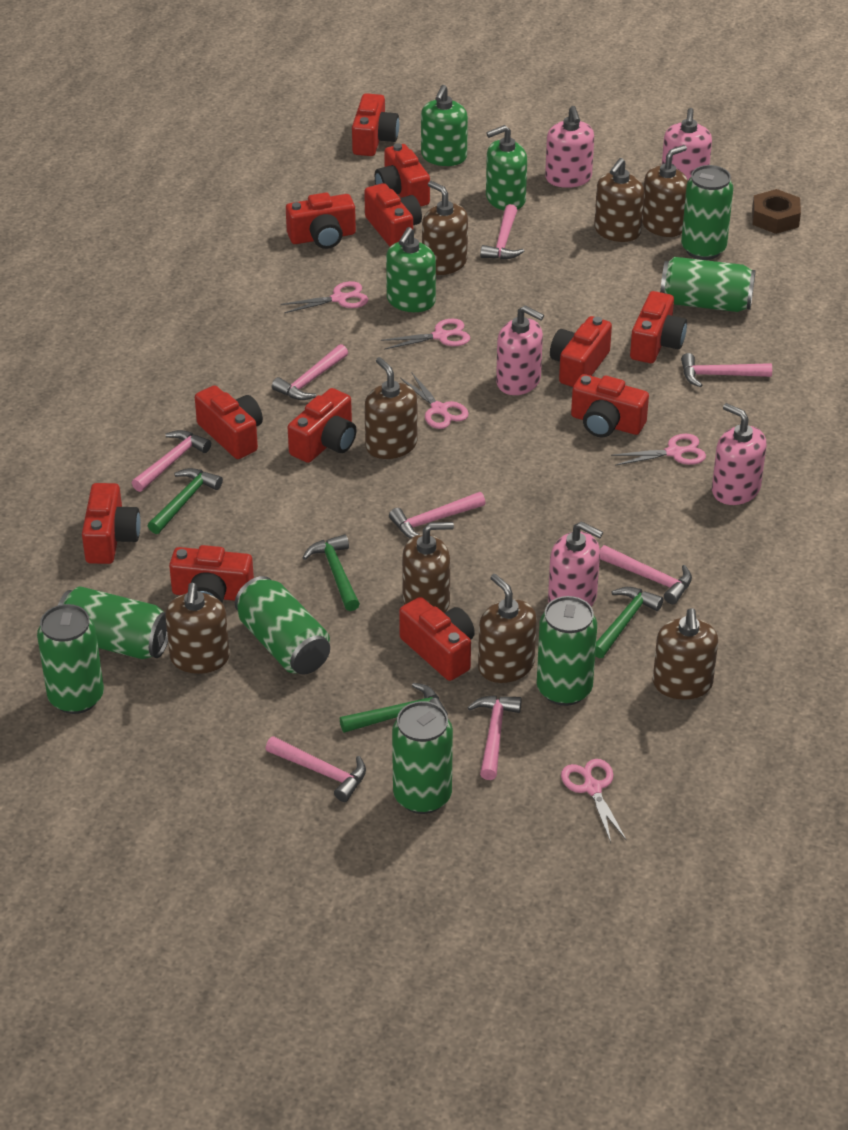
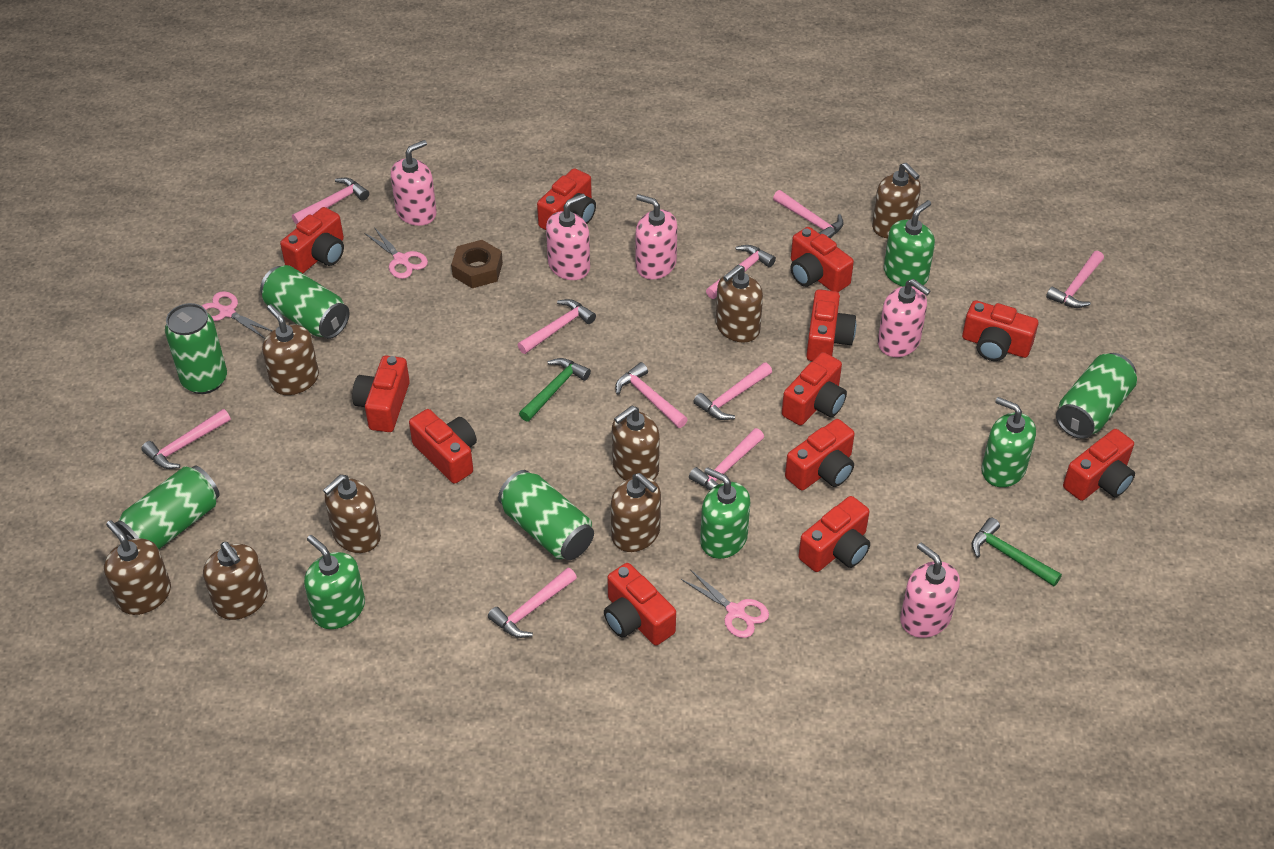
green can: 7 -> 5
green hammer: 4 -> 2
green soap dispenser: 3 -> 4
pink hammer: 8 -> 10
pink scissors: 5 -> 3

